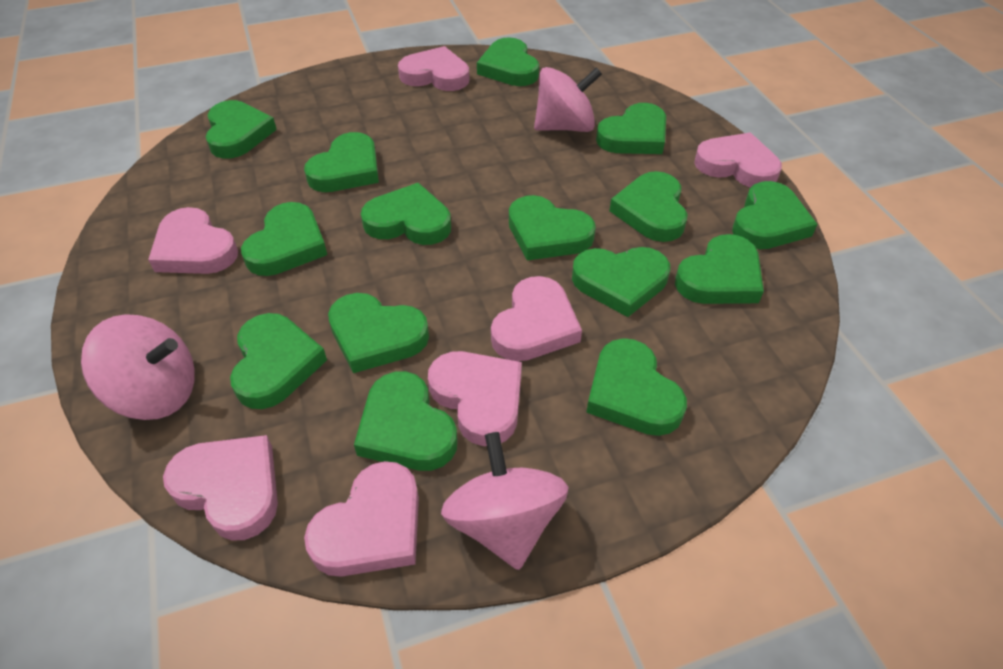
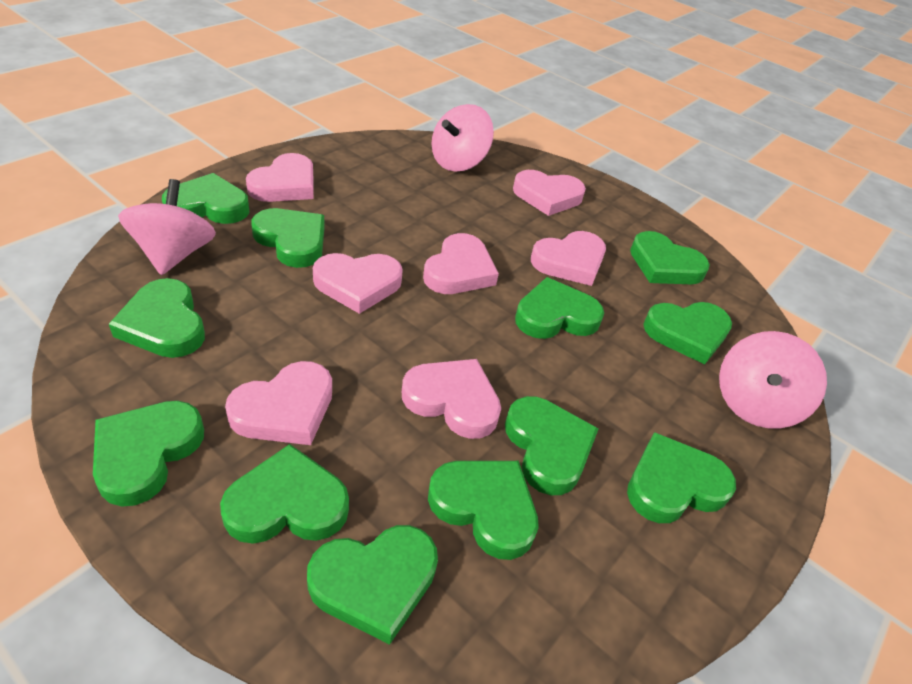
green heart: 15 -> 12

